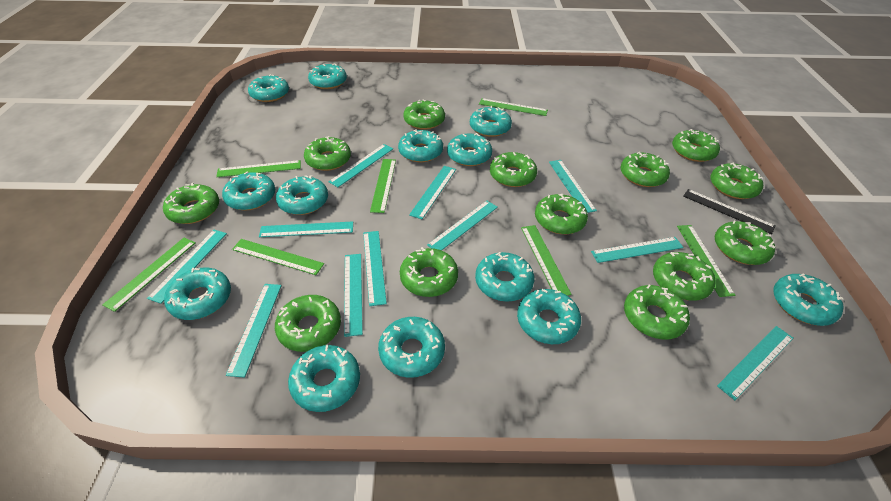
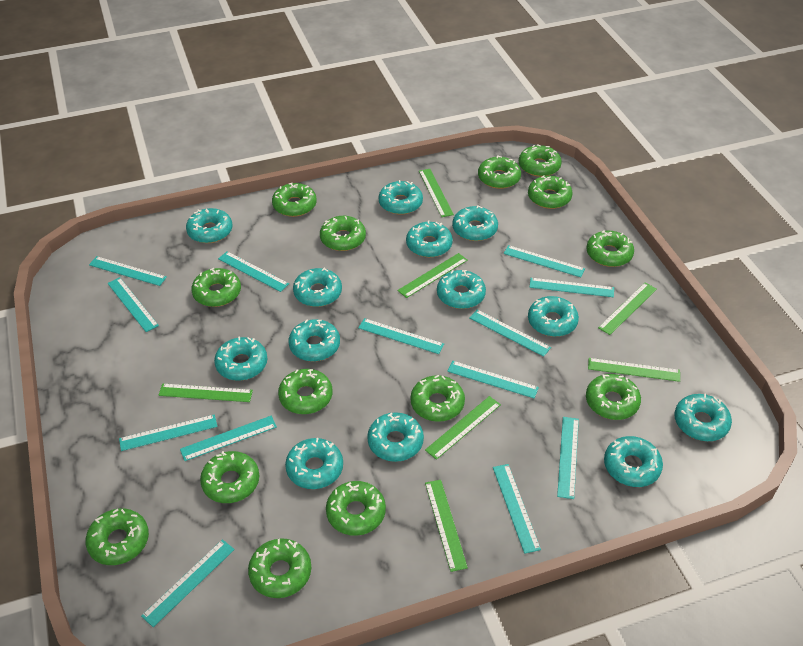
black ruler: 1 -> 0
green donut: 13 -> 14
turquoise ruler: 11 -> 13

